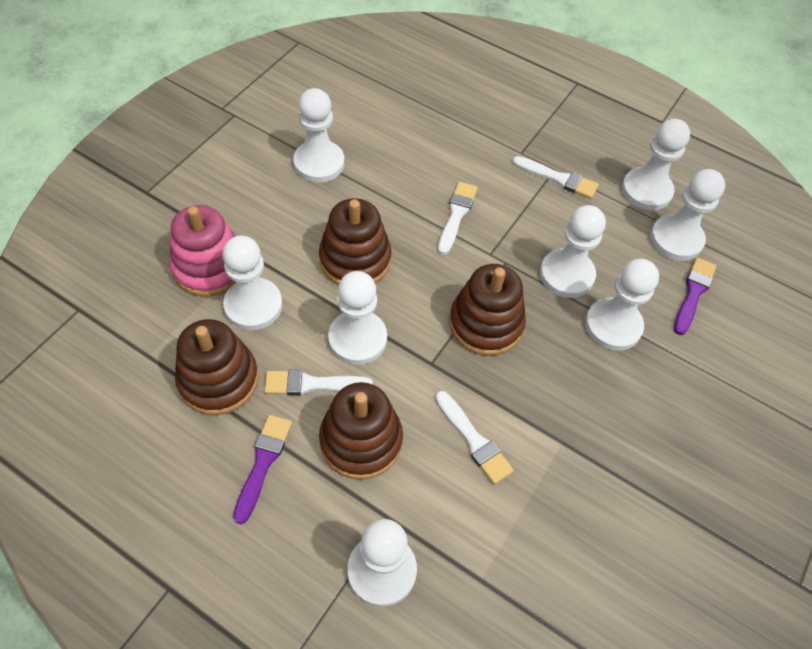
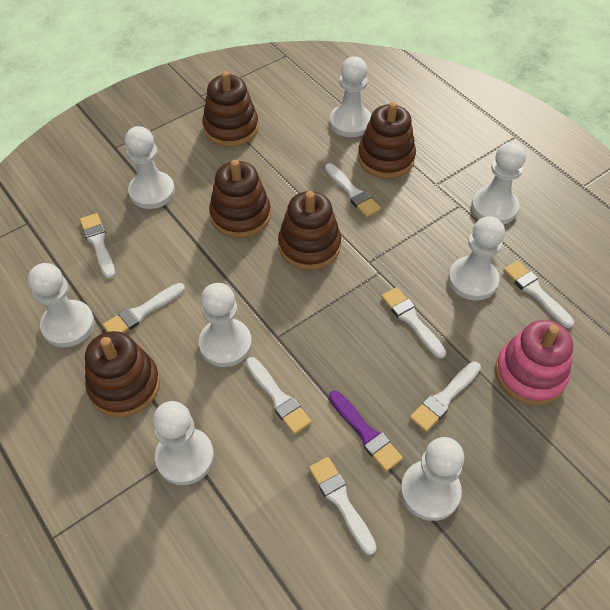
brown stacking toy: 4 -> 5
purple brush: 2 -> 1
white brush: 4 -> 8

